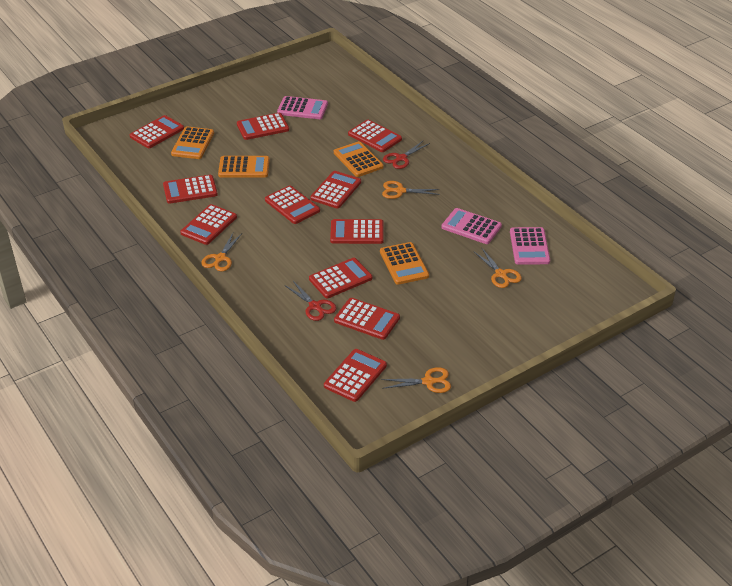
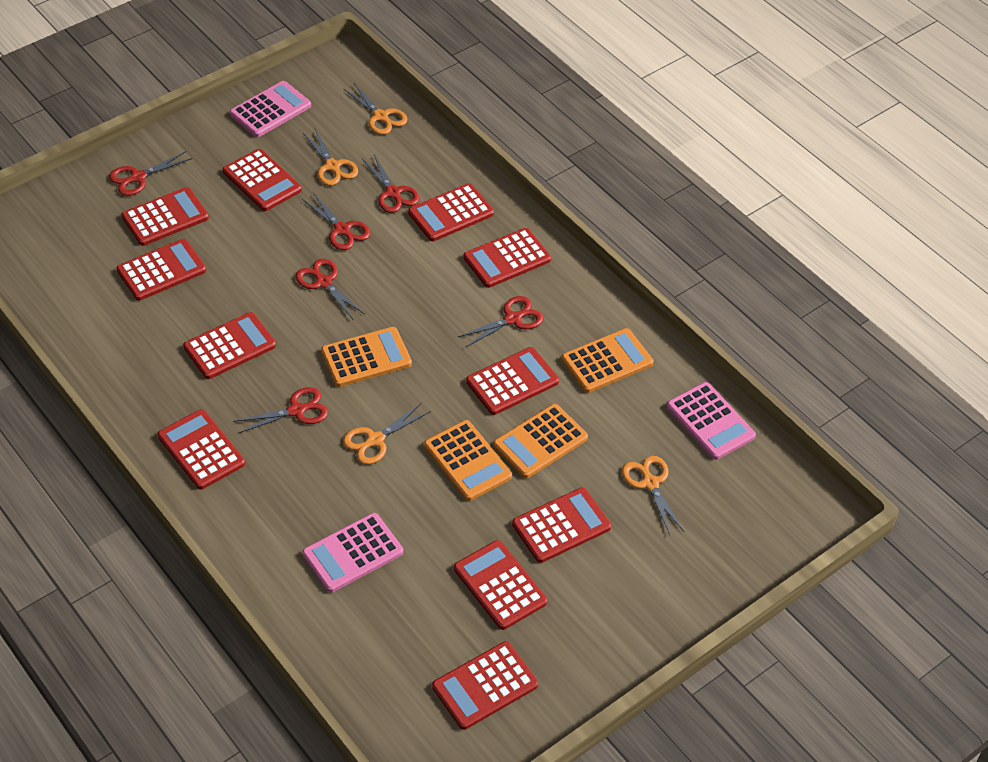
red scissors: 2 -> 6

